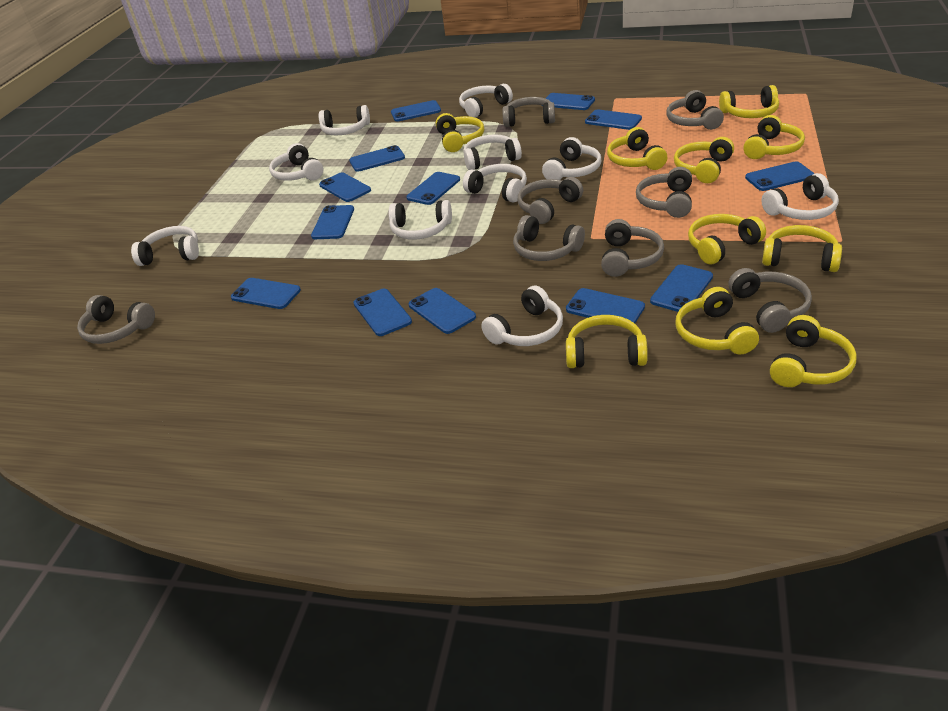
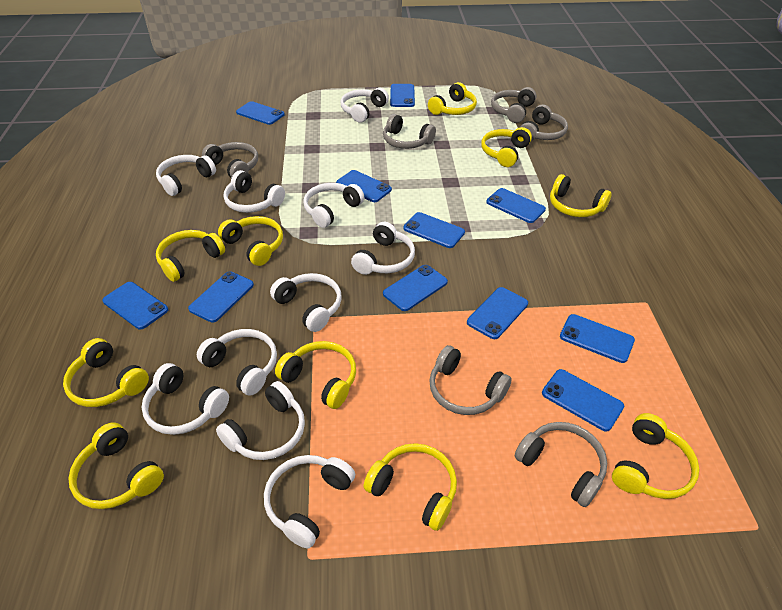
blue phone: 13 -> 11
grey headphones: 8 -> 6

